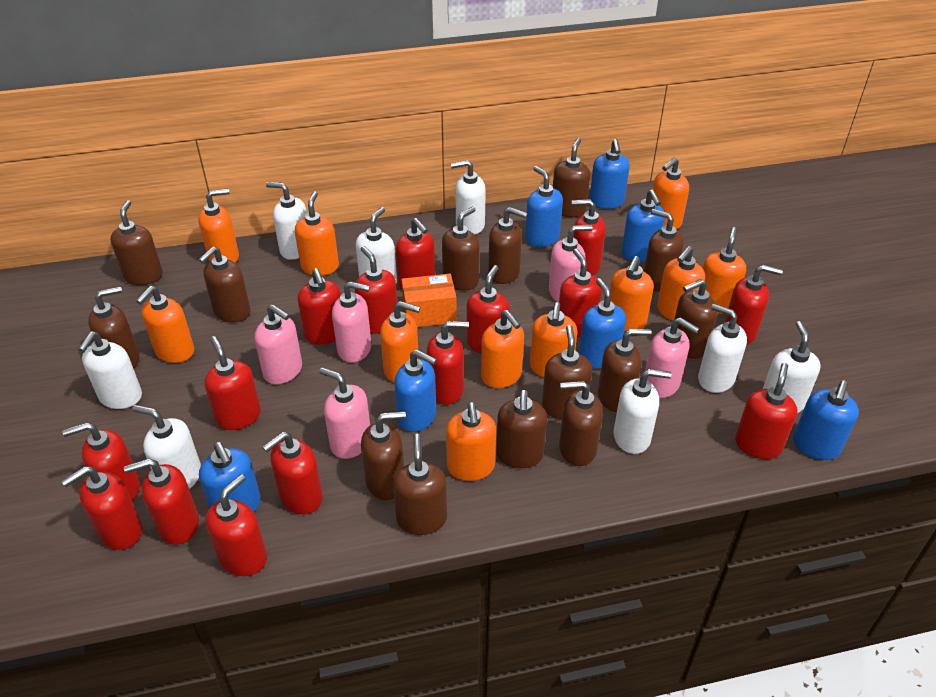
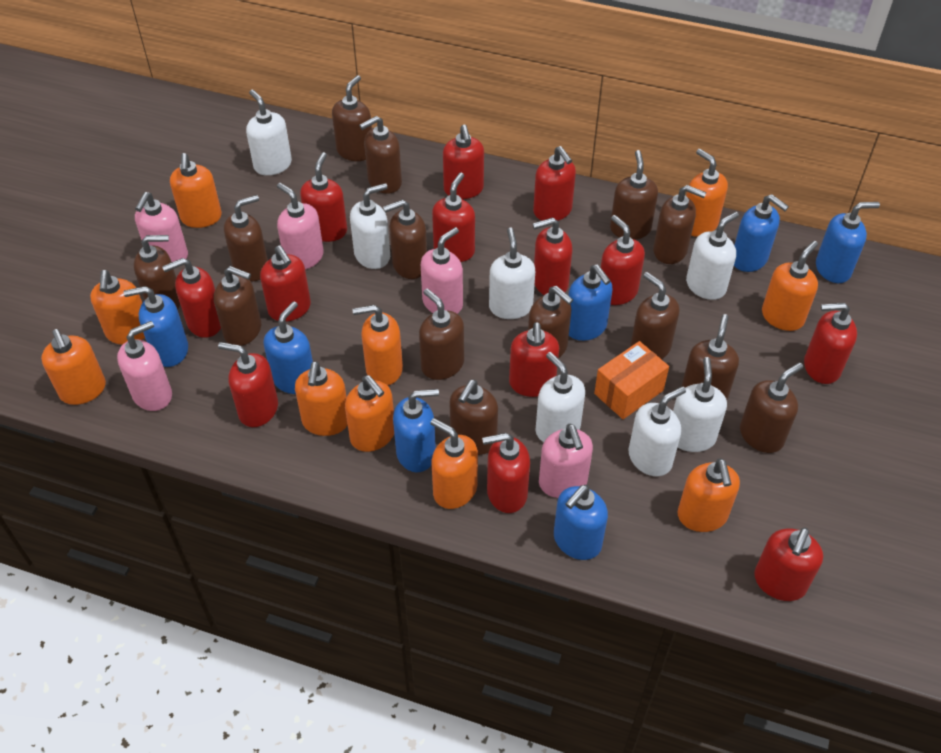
orange soap dispenser: 11 -> 10
red soap dispenser: 15 -> 13
white soap dispenser: 8 -> 7

